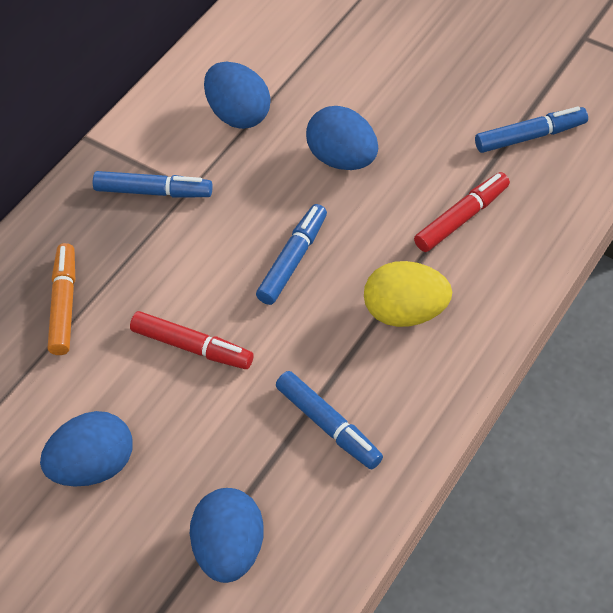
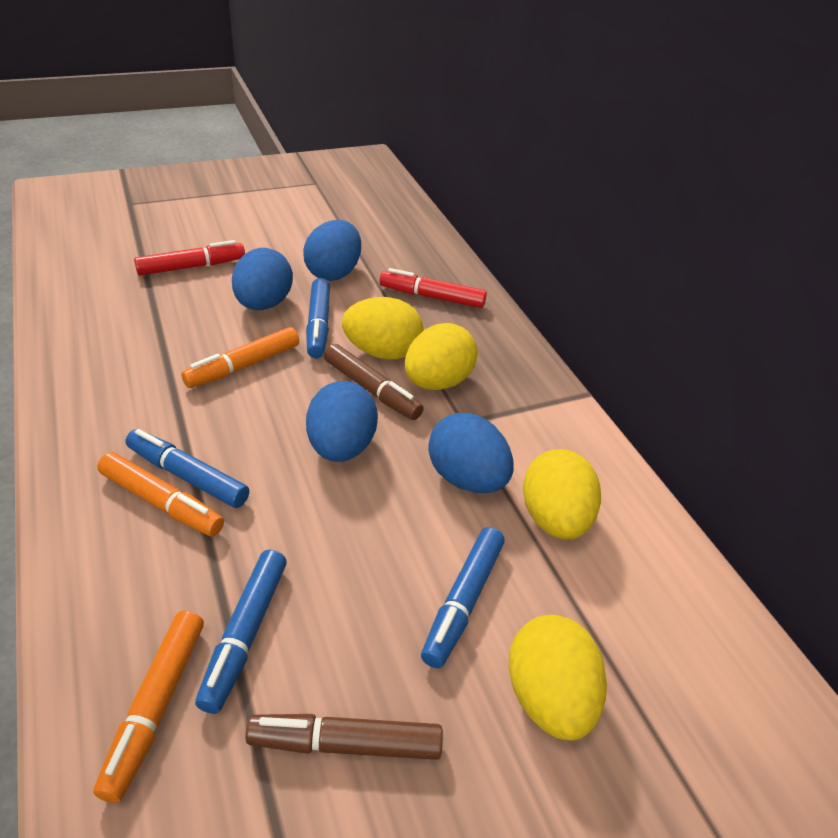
brown marker: 0 -> 2
orange marker: 1 -> 3
yellow egg: 1 -> 4

